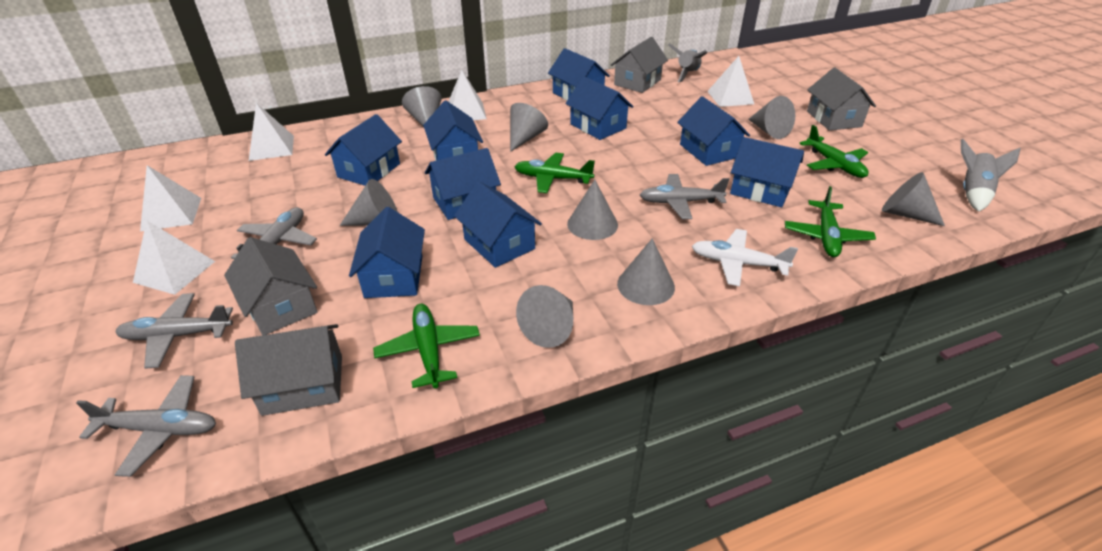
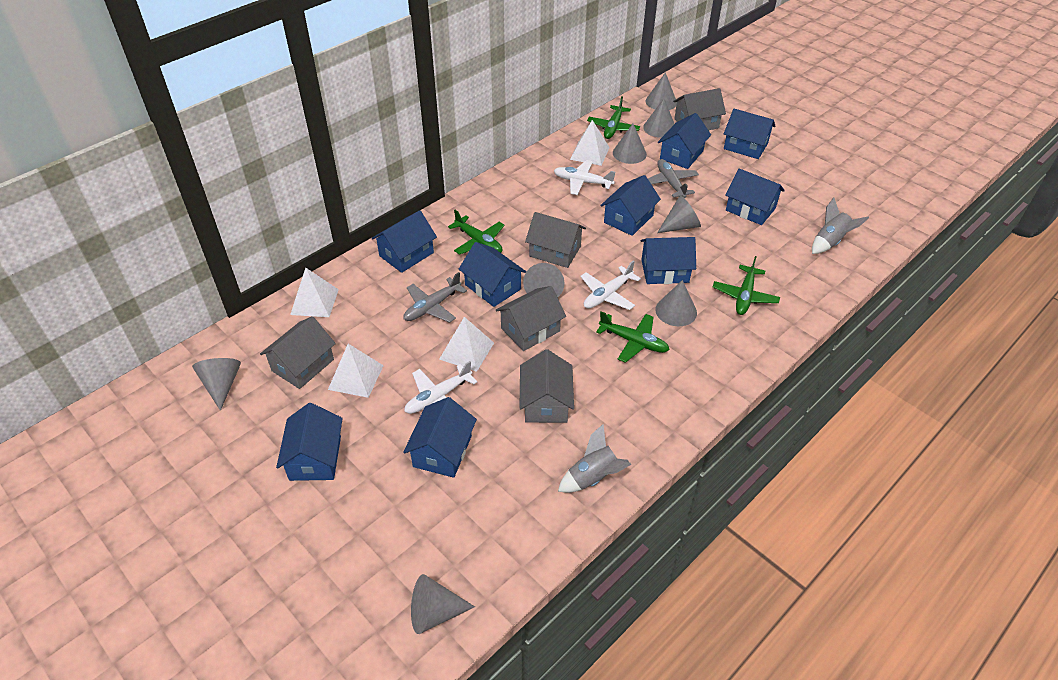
grey house: 4 -> 5
grey plane: 4 -> 2
white plane: 1 -> 3
white pyramid: 5 -> 4

